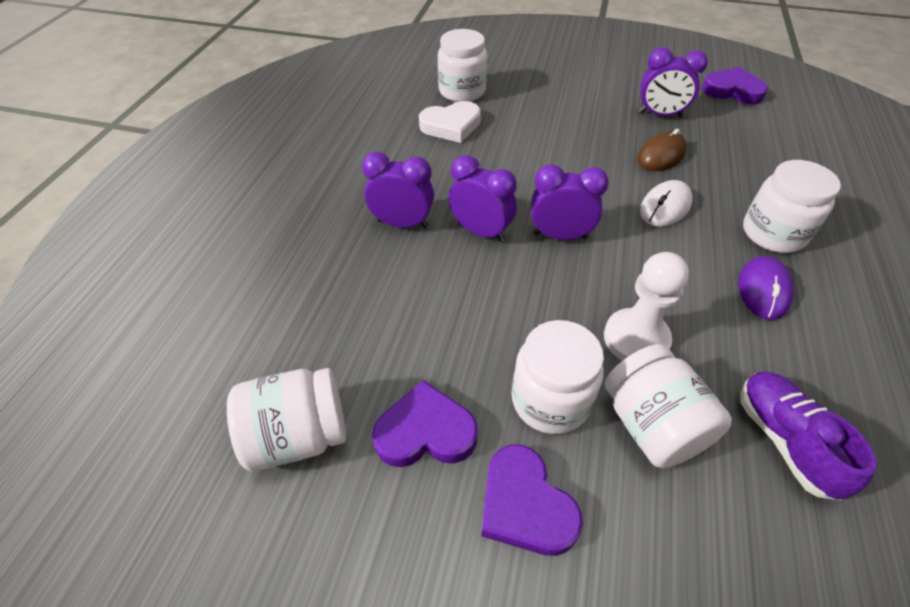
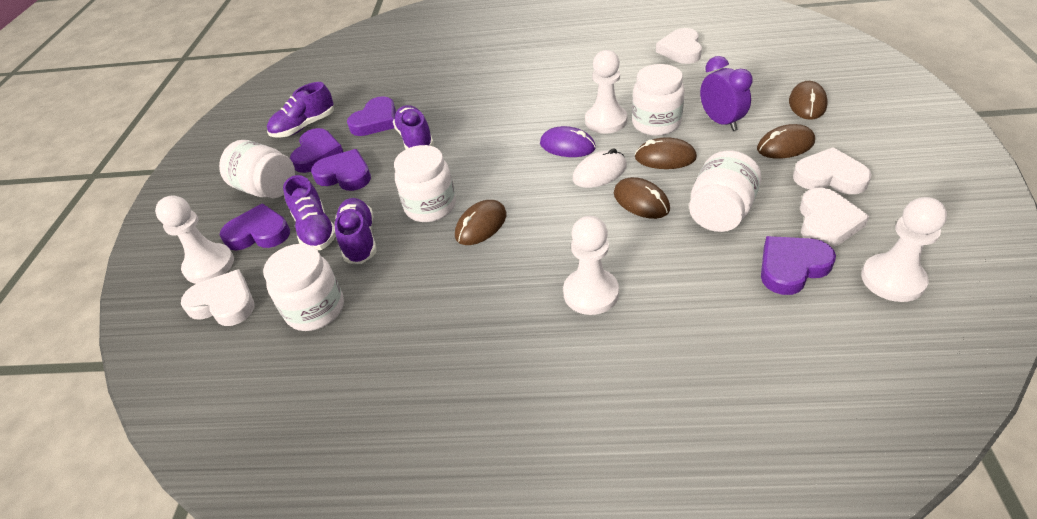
brown mouse: 1 -> 5
purple clock: 4 -> 1
purple heart: 3 -> 5
purple shoe: 1 -> 4
white heart: 1 -> 4
white pawn: 1 -> 4

